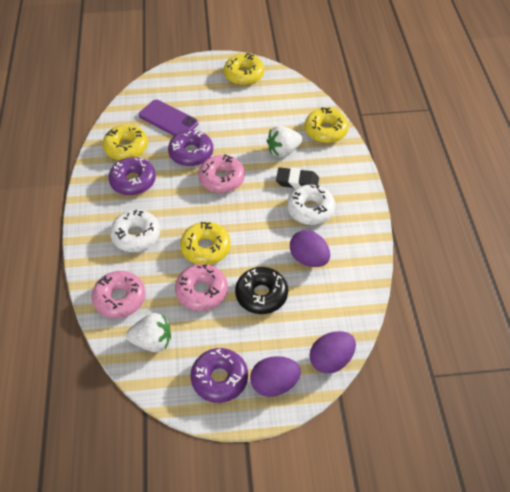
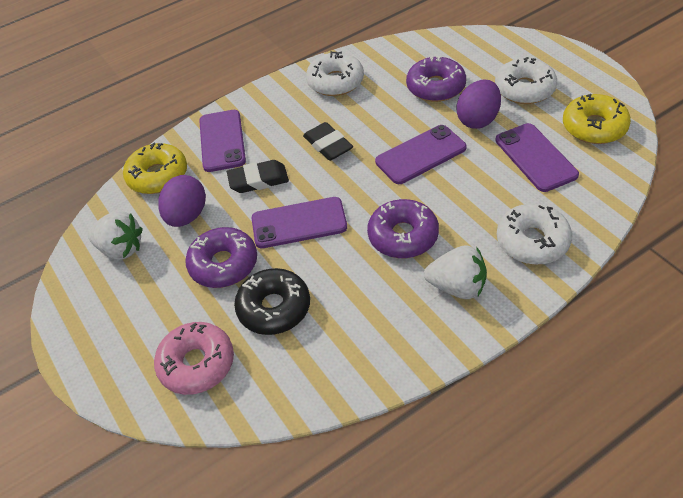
black eraser: 1 -> 2
pink donut: 3 -> 1
purple egg: 3 -> 2
purple phone: 1 -> 4
white donut: 2 -> 3
yellow donut: 4 -> 2

